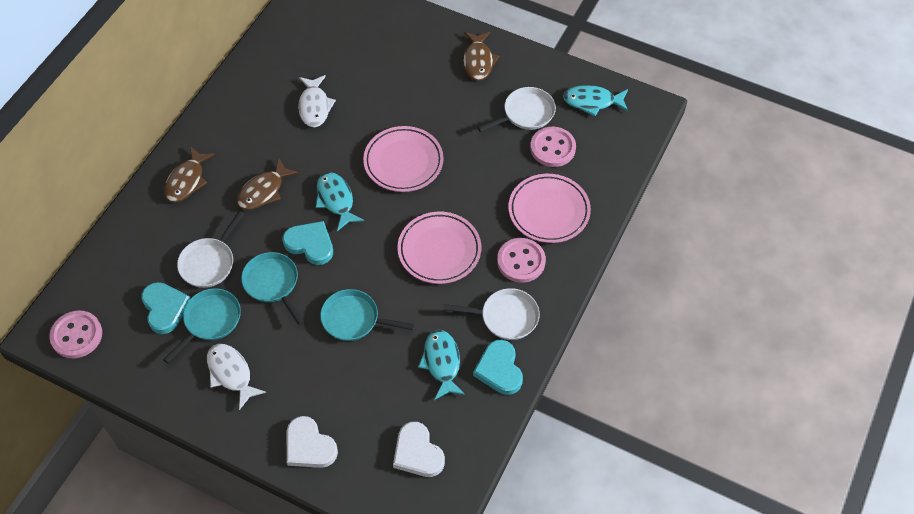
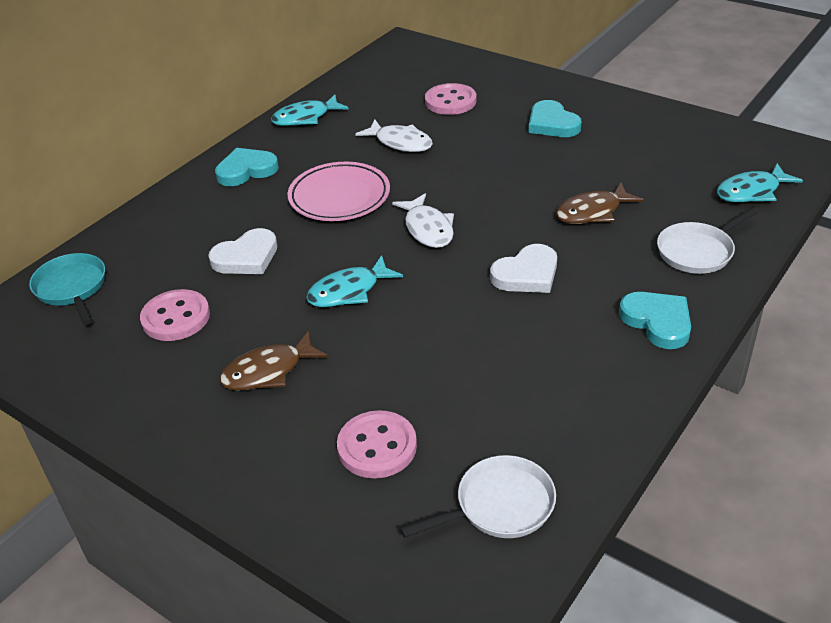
brown fish: 3 -> 2
pink plate: 3 -> 1
turquoise pan: 3 -> 1
white pan: 3 -> 2

